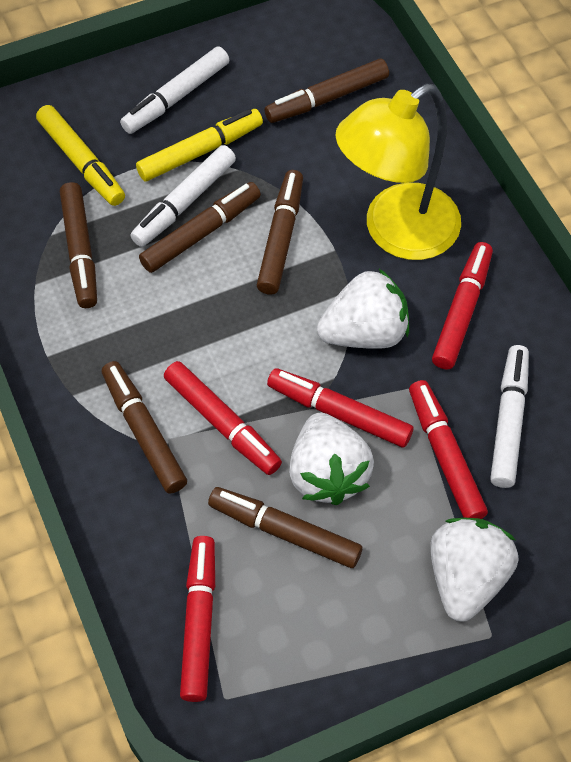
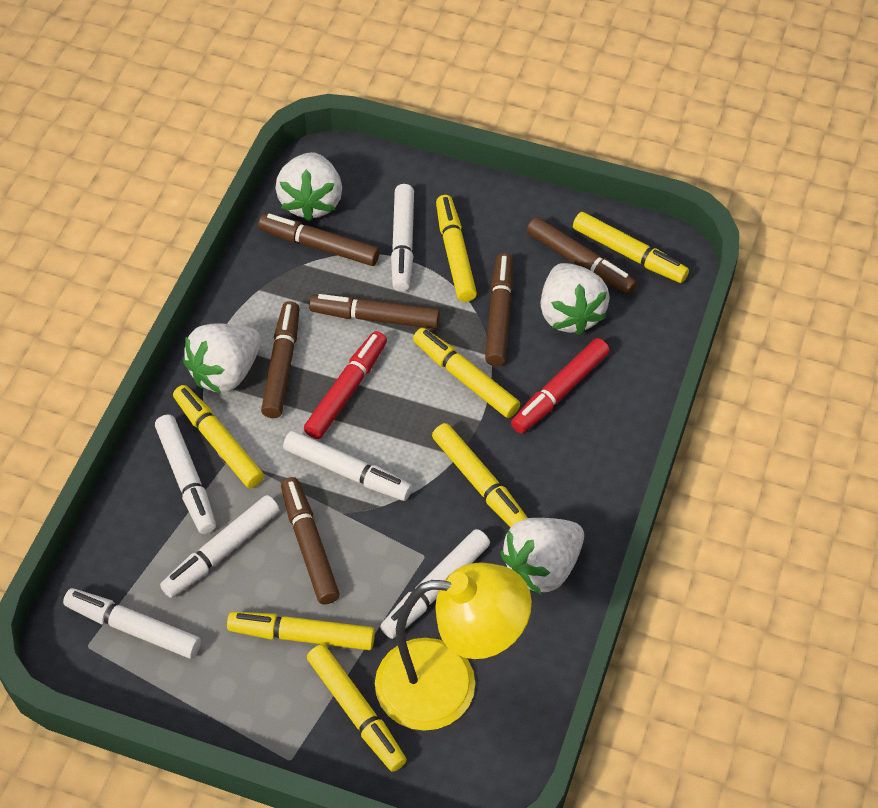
red marker: 5 -> 2
white marker: 3 -> 6
white strawberry: 3 -> 4
yellow marker: 2 -> 7

